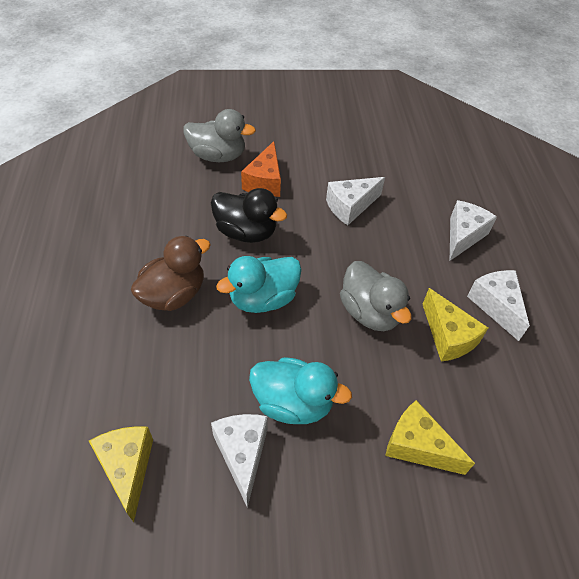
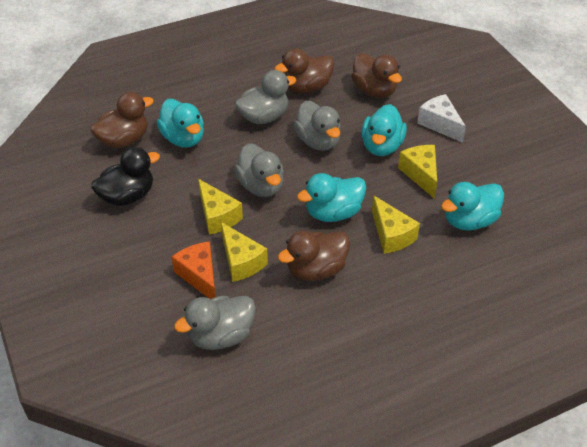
brown duck: 1 -> 4
grey duck: 2 -> 4
turquoise duck: 2 -> 4
white cheese: 4 -> 1
yellow cheese: 3 -> 4

